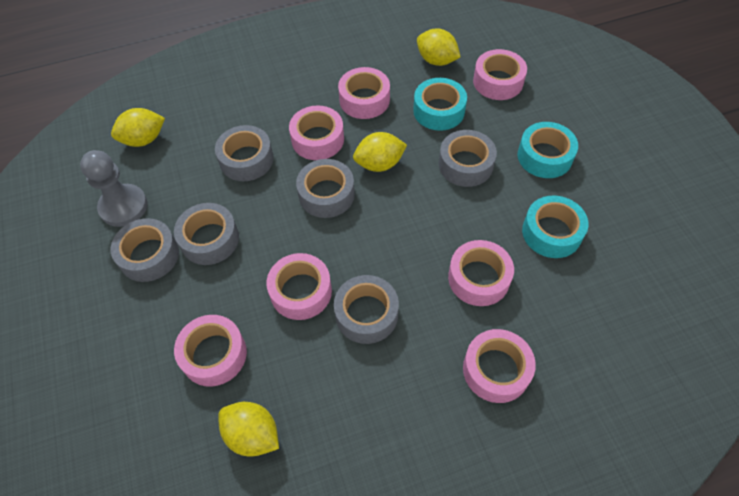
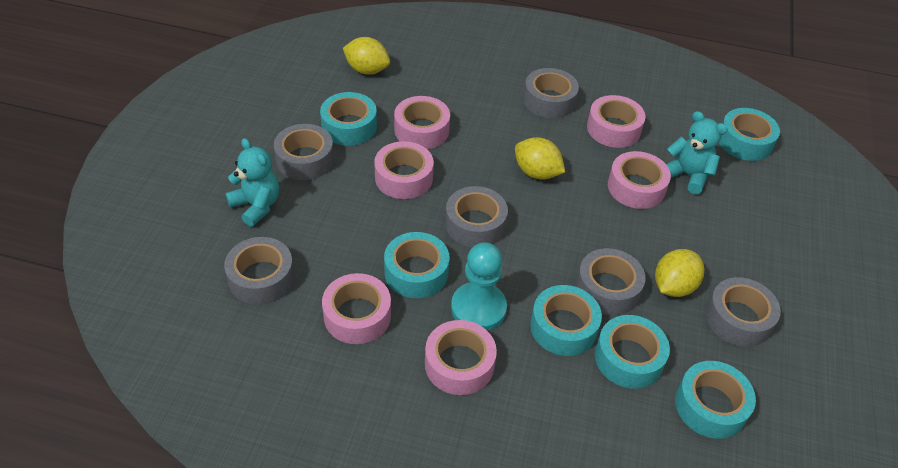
grey pawn: 1 -> 0
pink tape: 7 -> 6
turquoise pawn: 0 -> 1
turquoise tape: 3 -> 6
turquoise teddy bear: 0 -> 2
yellow lemon: 4 -> 3

